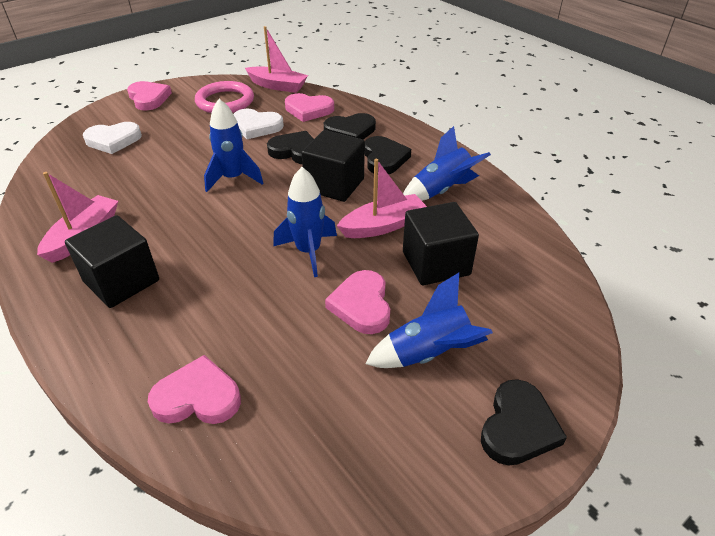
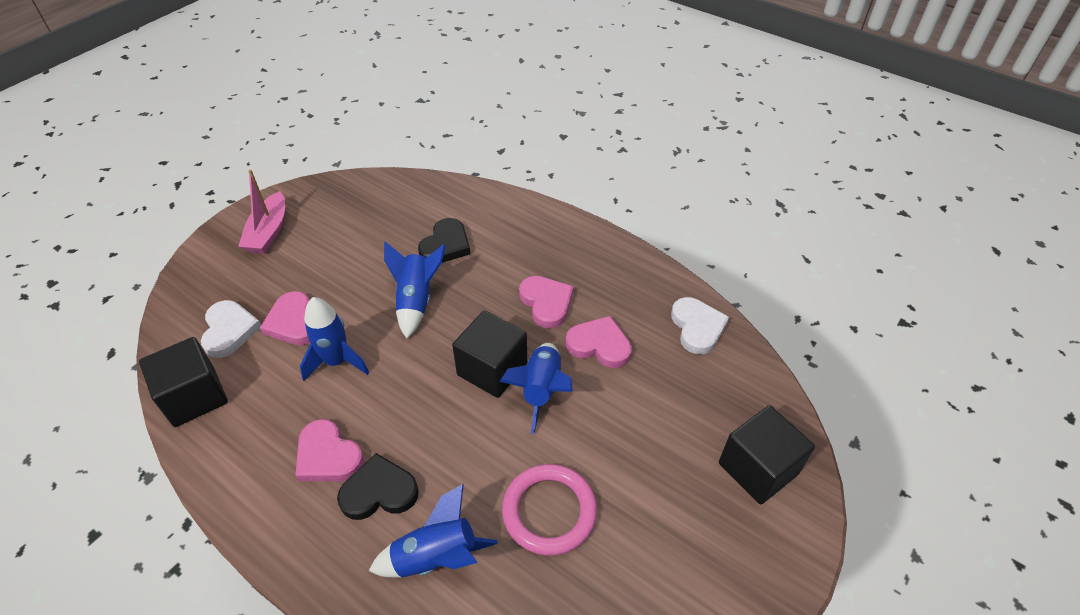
black heart: 4 -> 2
pink boat: 3 -> 1

